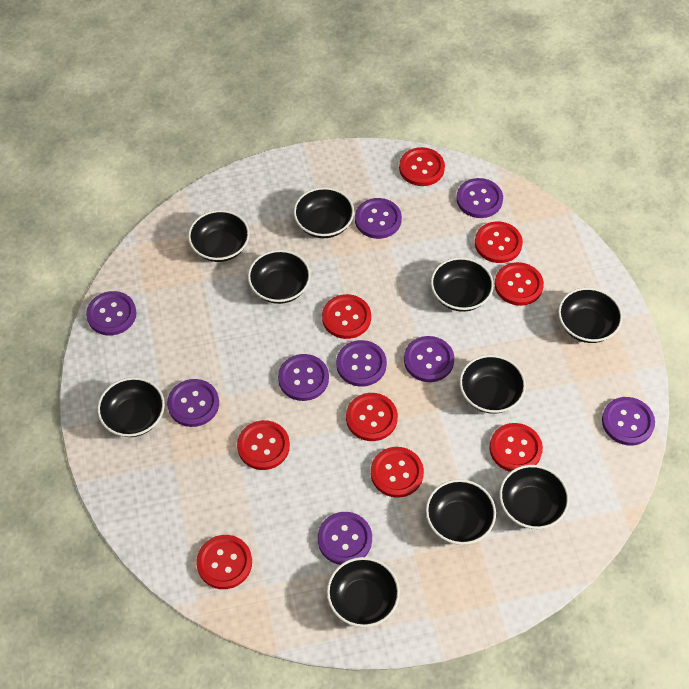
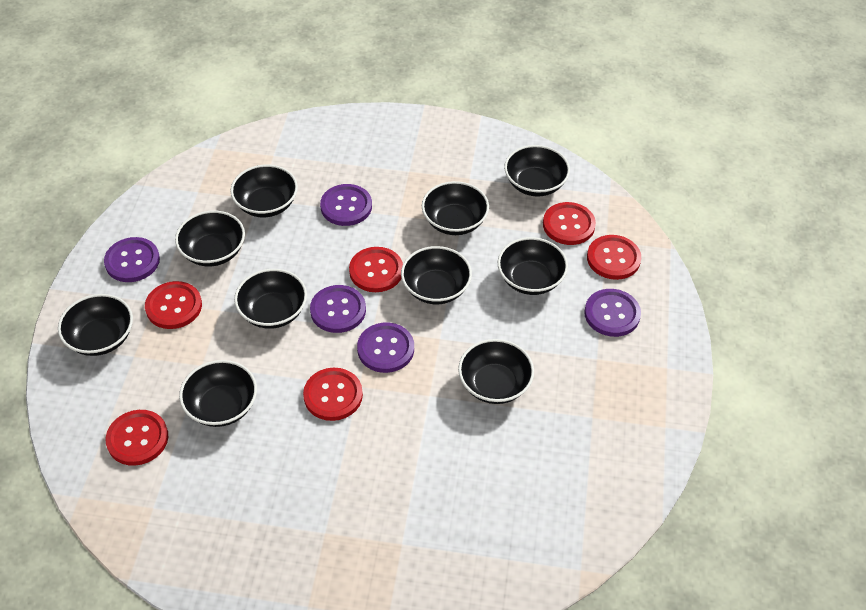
purple button: 9 -> 5
red button: 9 -> 6

